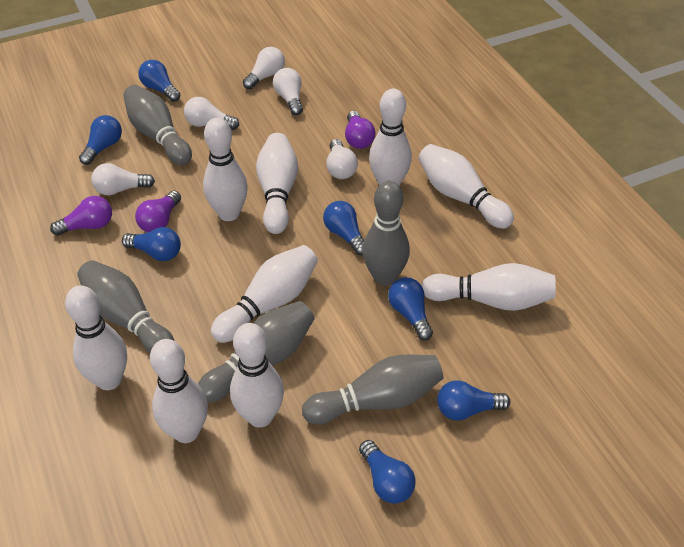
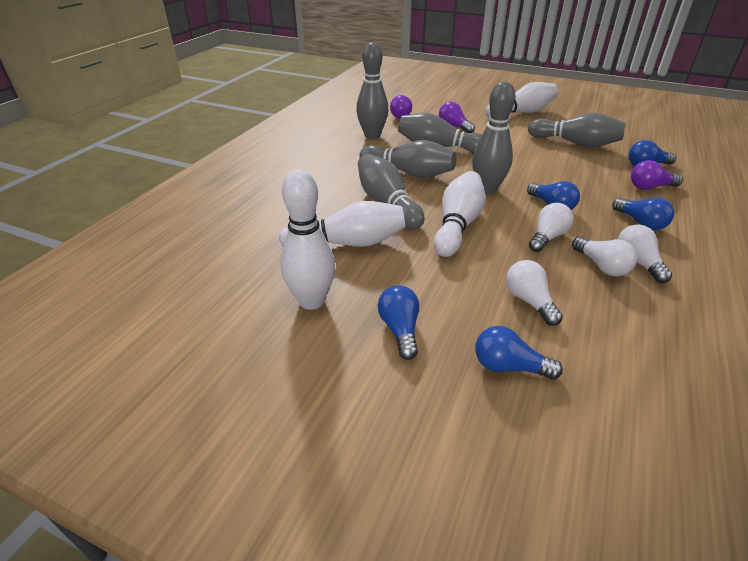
blue light bulb: 7 -> 5
grey bowling pin: 5 -> 6
white bowling pin: 9 -> 4
white light bulb: 5 -> 4

